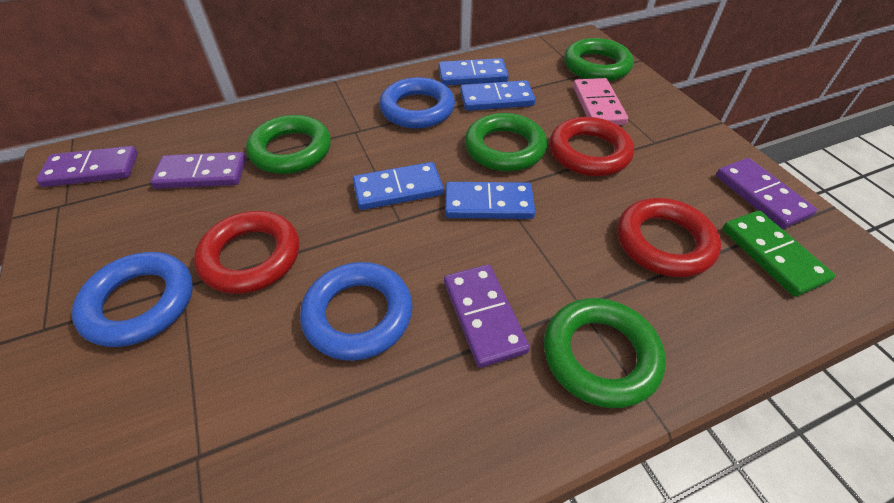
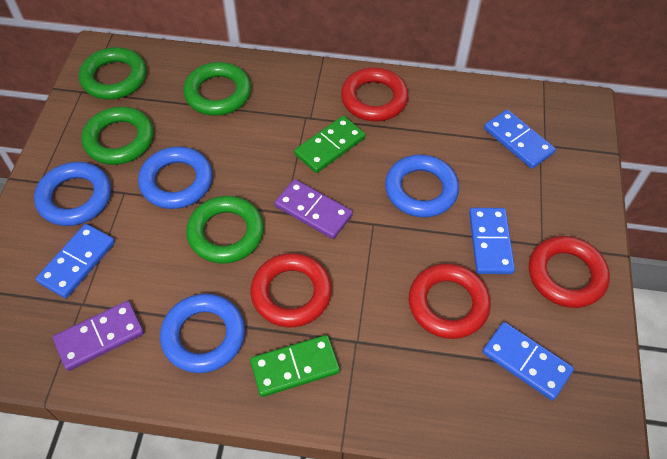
blue ring: 3 -> 4
green domino: 1 -> 2
pink domino: 1 -> 0
purple domino: 4 -> 2
red ring: 3 -> 4

